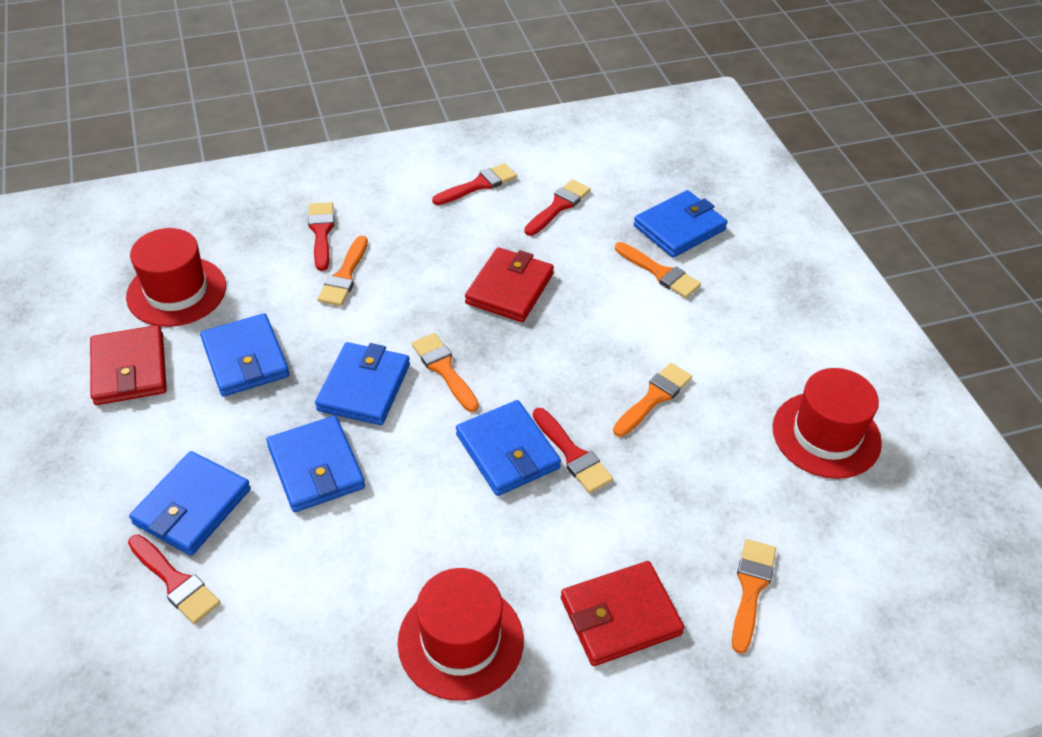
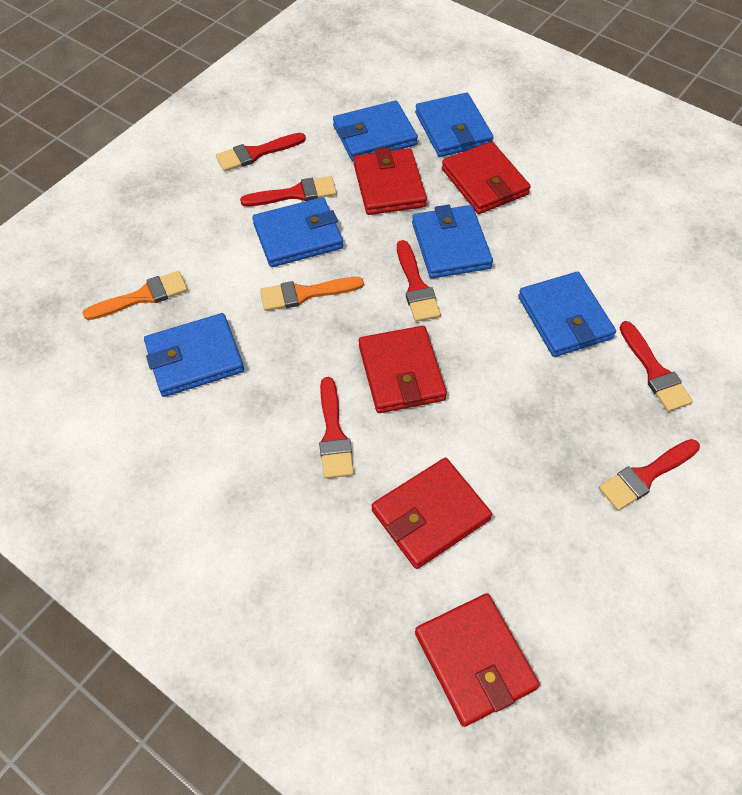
orange brush: 5 -> 2
red brush: 5 -> 6
red hat: 3 -> 0
red wallet: 3 -> 5

